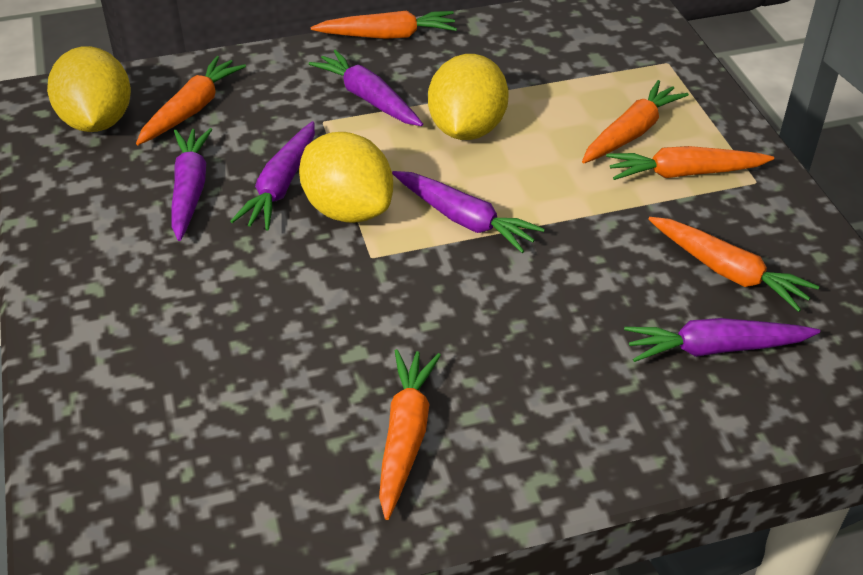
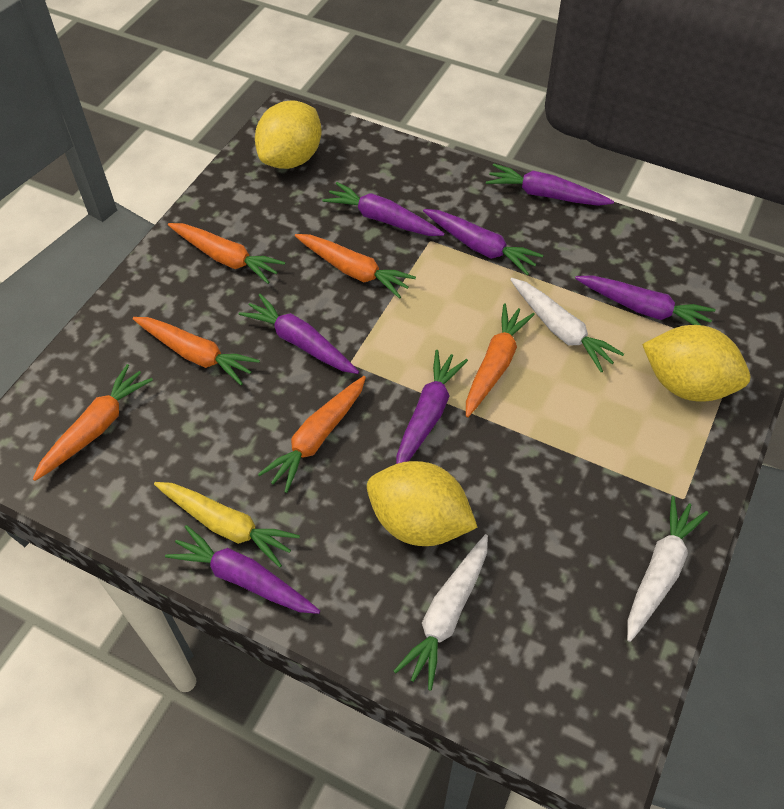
purple carrot: 5 -> 7
white carrot: 0 -> 3
yellow carrot: 0 -> 1

